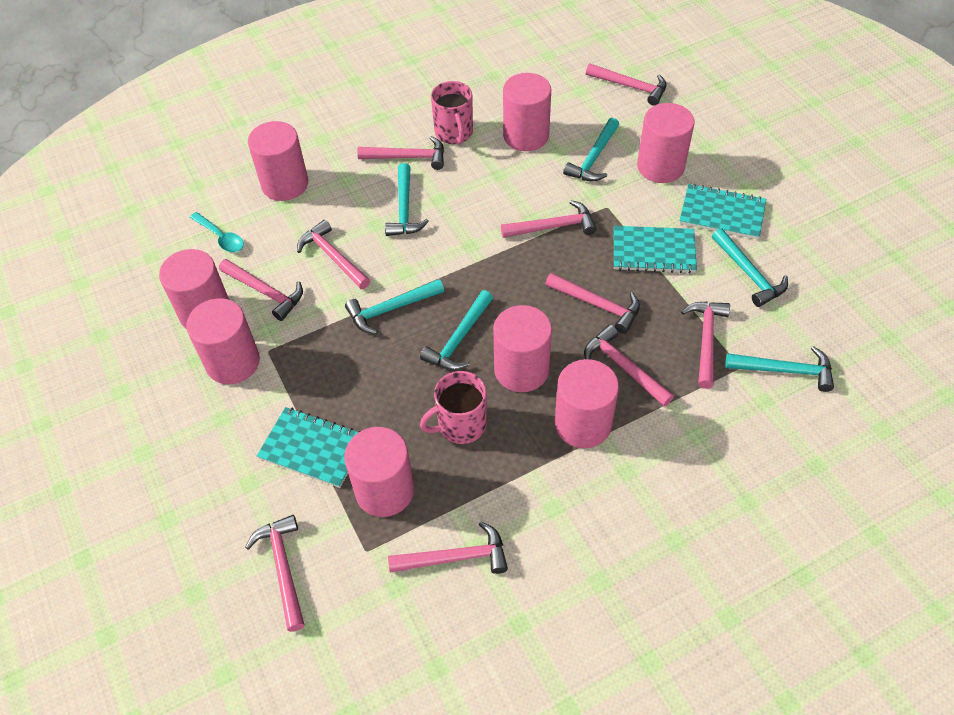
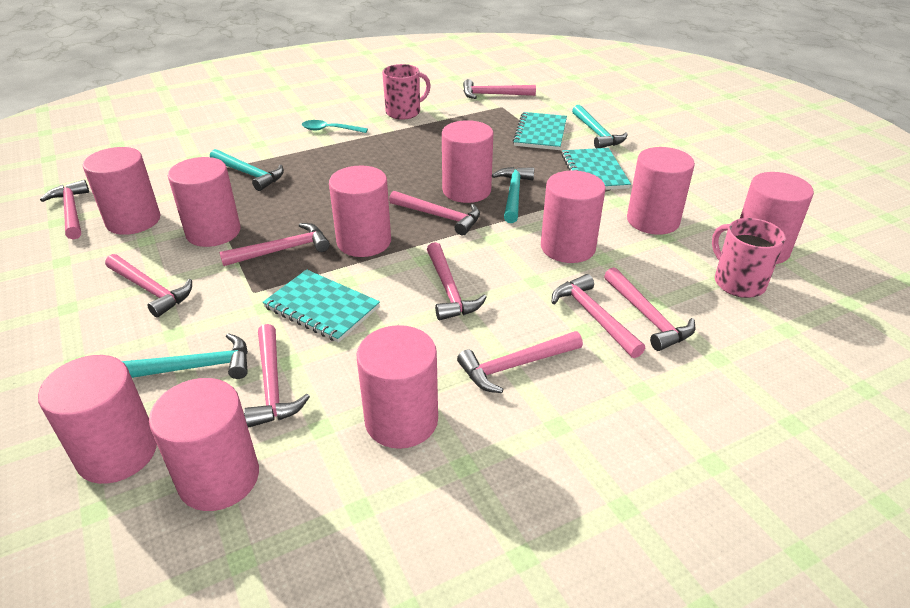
pink cylinder: 8 -> 10
turquoise hammer: 6 -> 4

